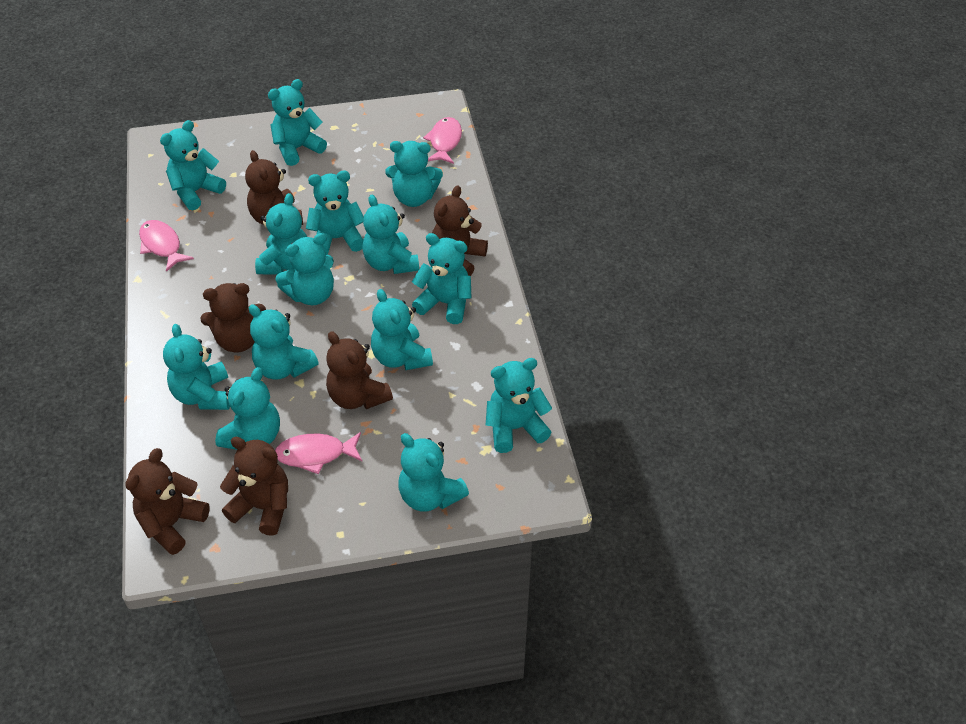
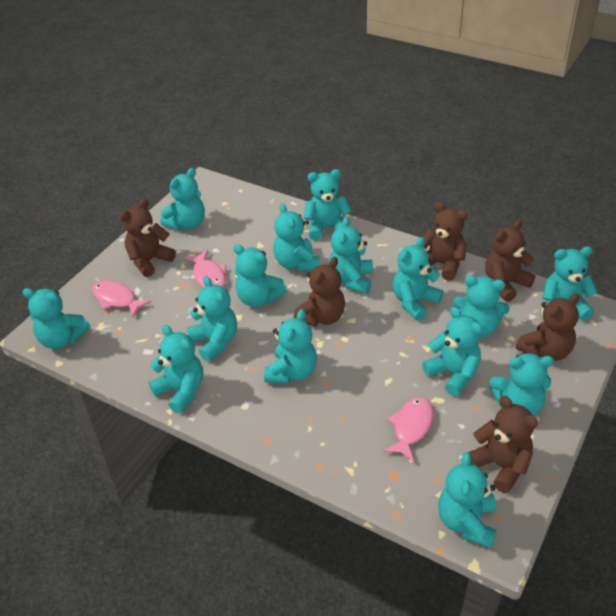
turquoise teddy bear: 14 -> 15

